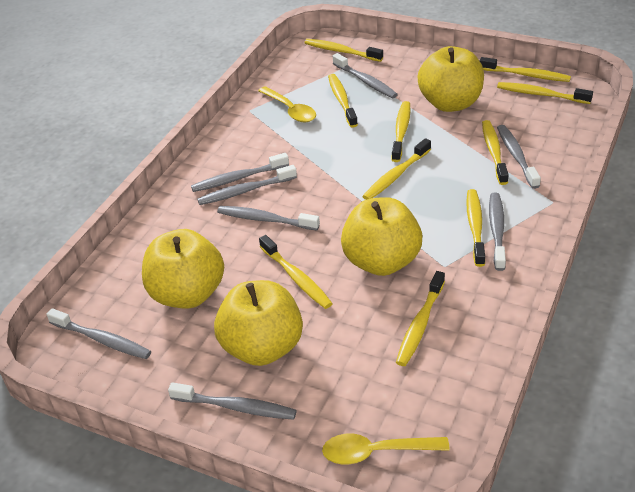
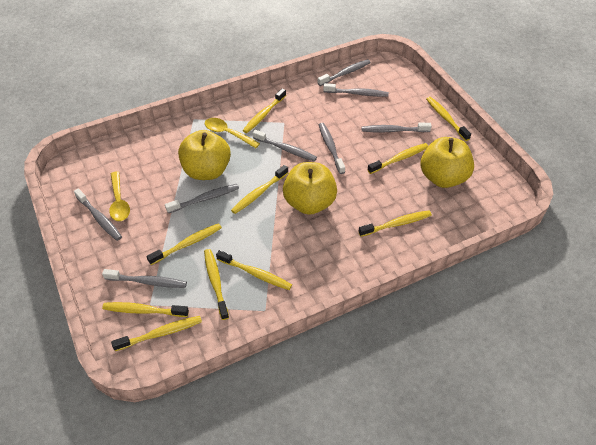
yellow apple: 4 -> 3

